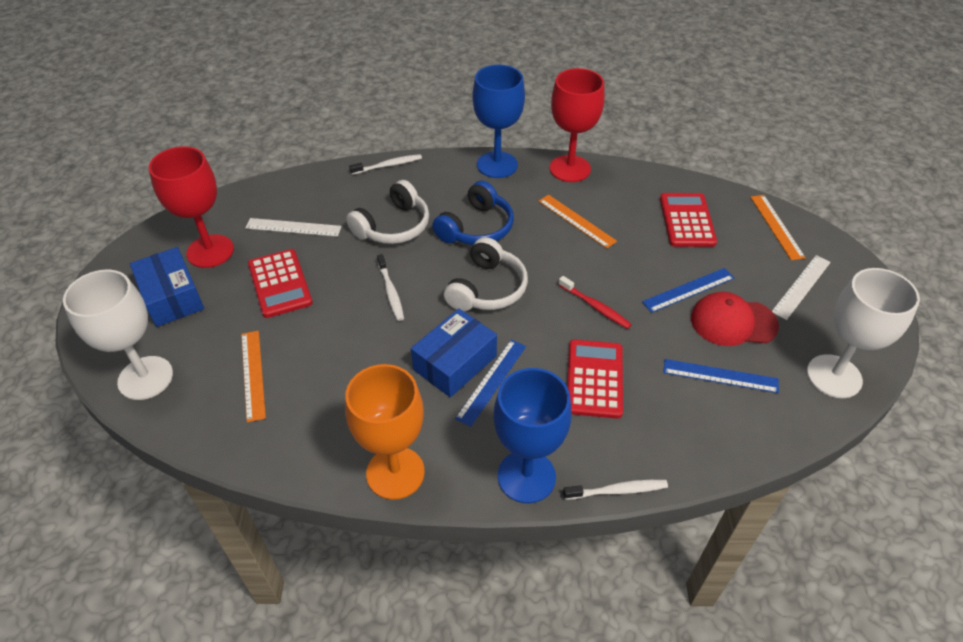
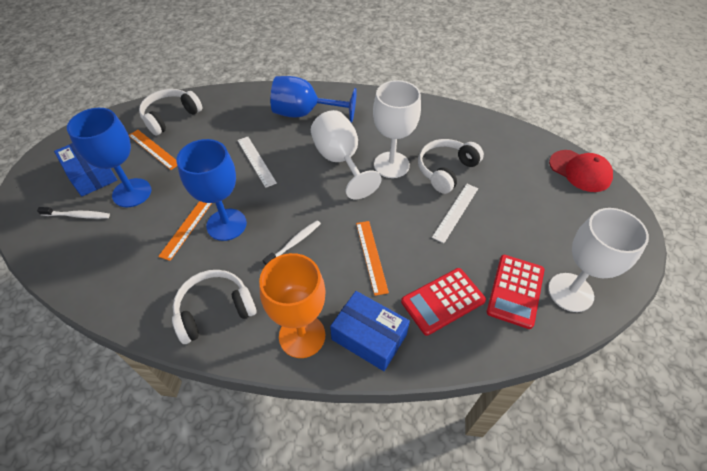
blue goblet: 2 -> 3
blue headphones: 1 -> 0
blue ruler: 3 -> 0
red calculator: 3 -> 2
red goblet: 2 -> 0
red toothbrush: 1 -> 0
white goblet: 2 -> 3
white headphones: 2 -> 3
white toothbrush: 3 -> 2

